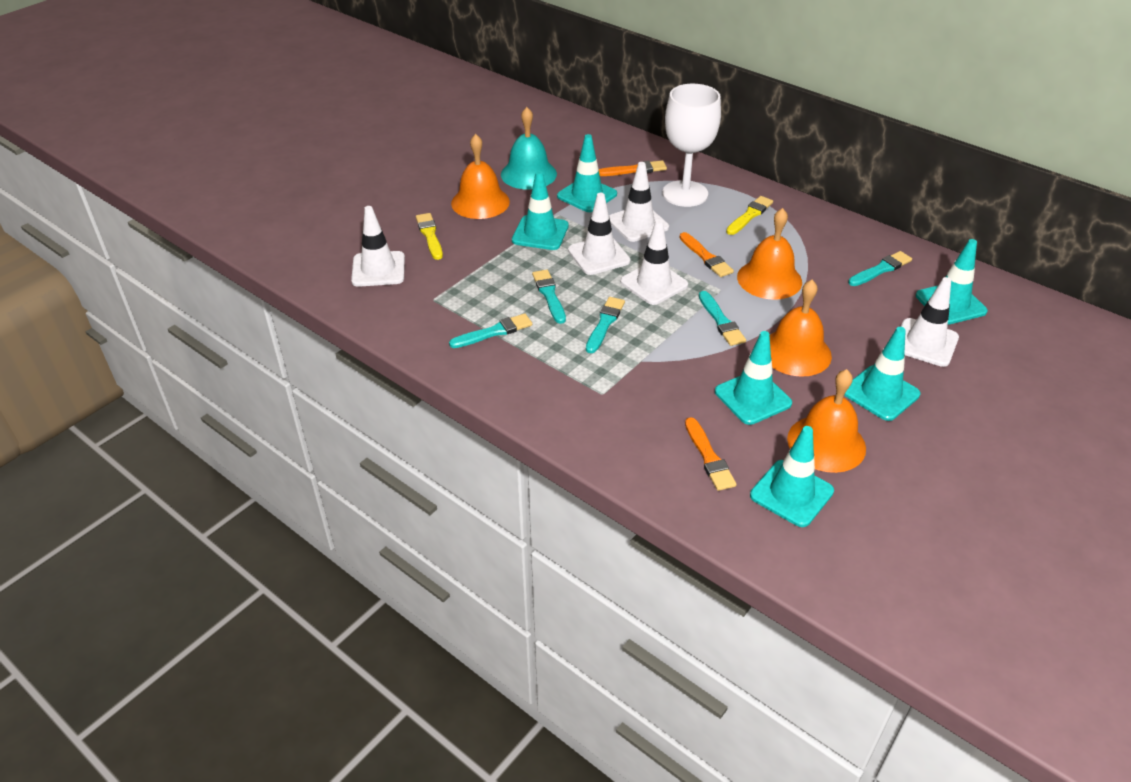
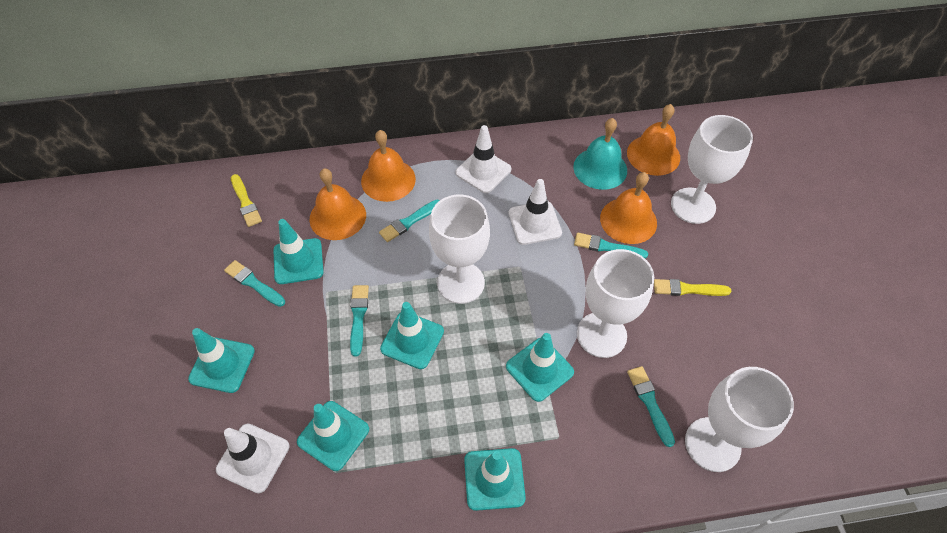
orange brush: 3 -> 0
white goblet: 1 -> 4
white traffic cone: 5 -> 3

